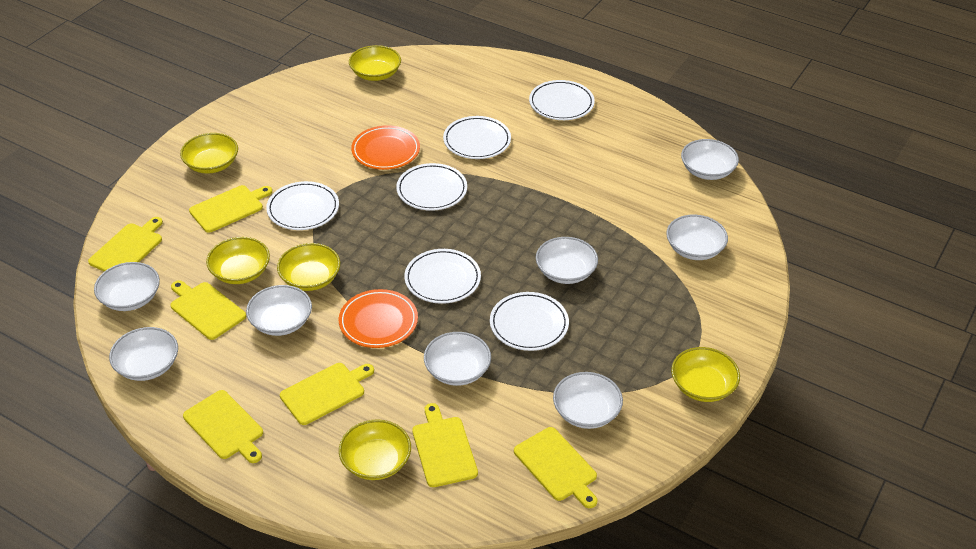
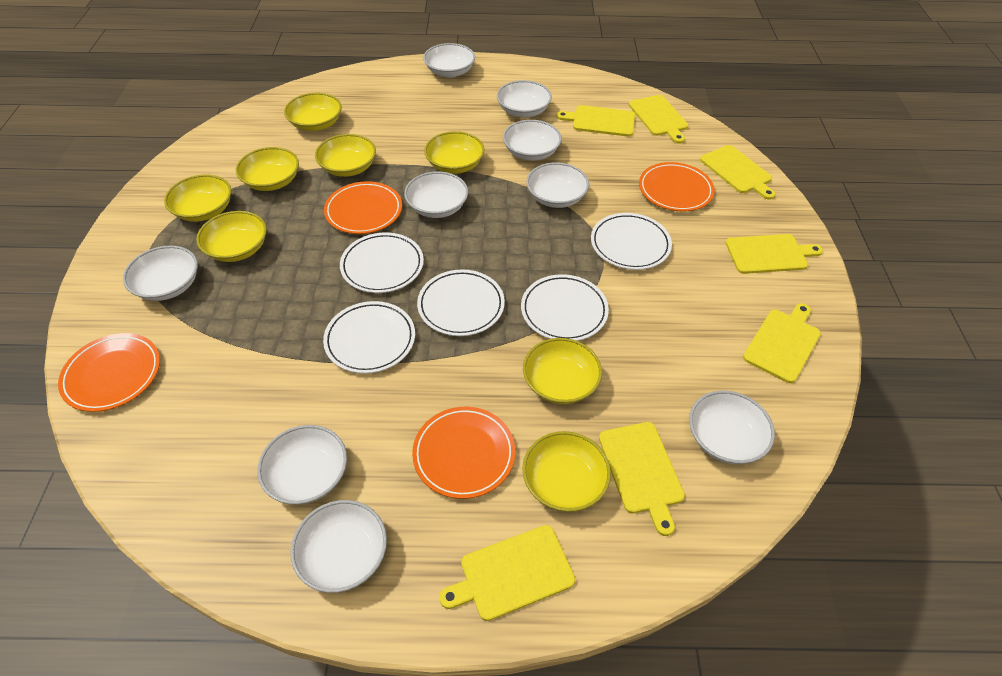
orange plate: 2 -> 4
white bowl: 8 -> 9
white plate: 6 -> 5
yellow bowl: 6 -> 8

